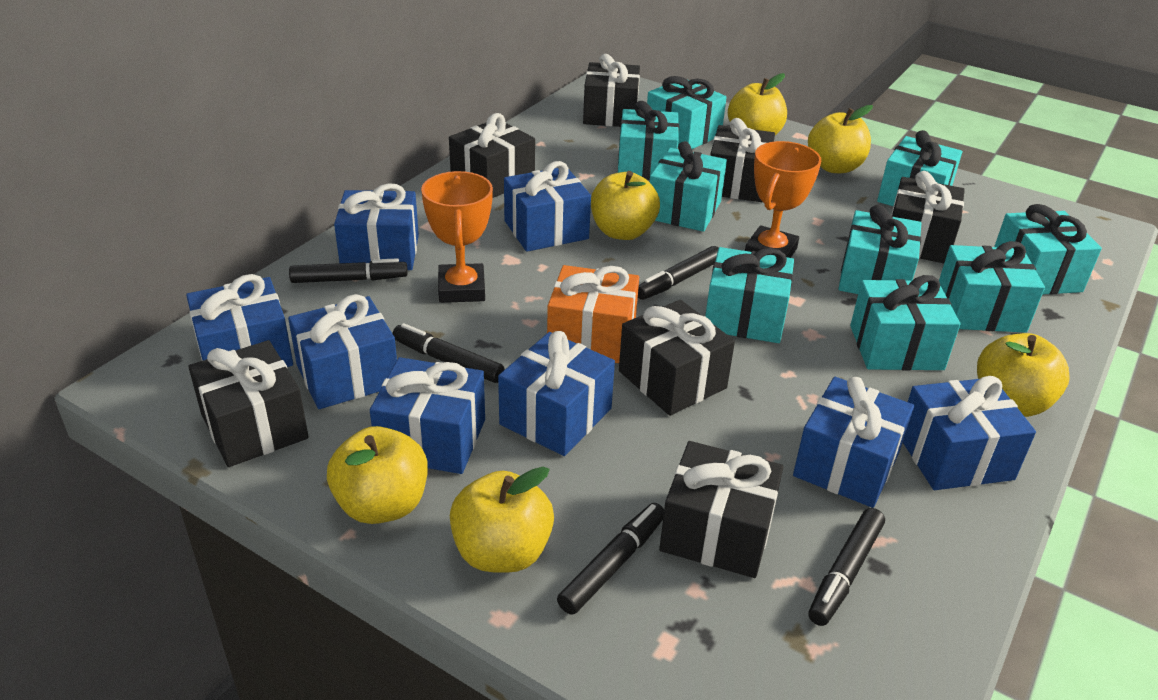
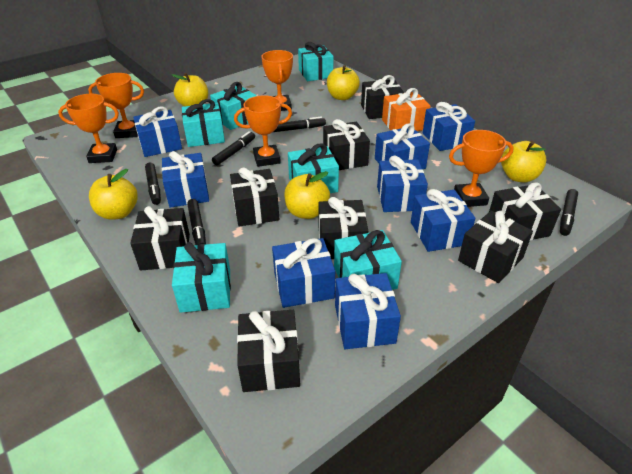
black gift: 7 -> 8
orange trophy: 2 -> 5
turquoise gift: 9 -> 6
yellow apple: 6 -> 5

